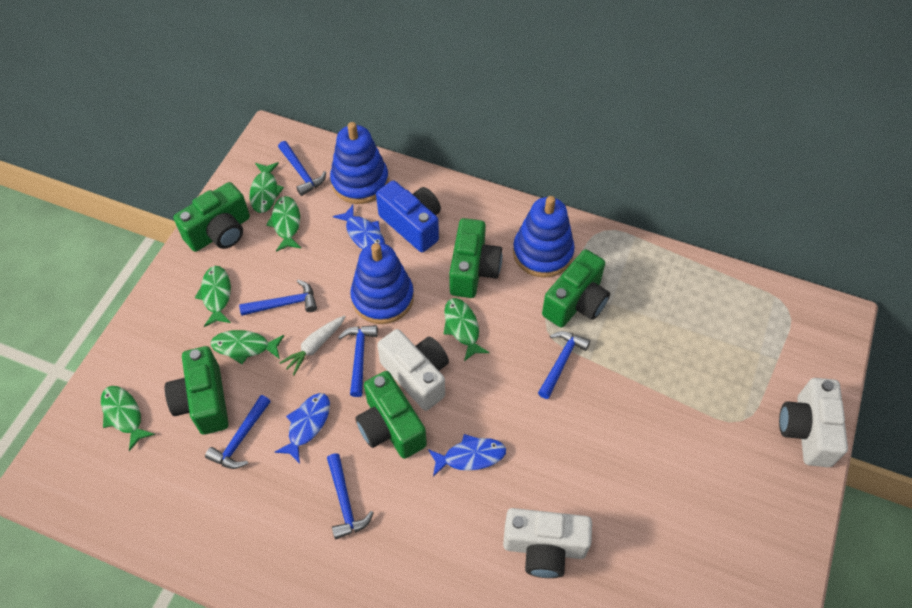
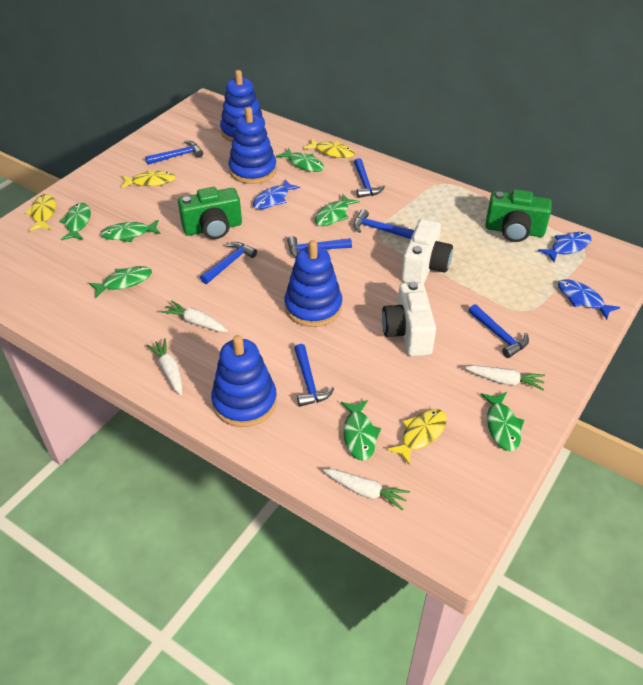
blue camera: 1 -> 0
blue hammer: 6 -> 7
blue stacking toy: 3 -> 4
green camera: 5 -> 2
green fish: 6 -> 7
white camera: 3 -> 2
white carrot: 1 -> 4
yellow fish: 0 -> 4

